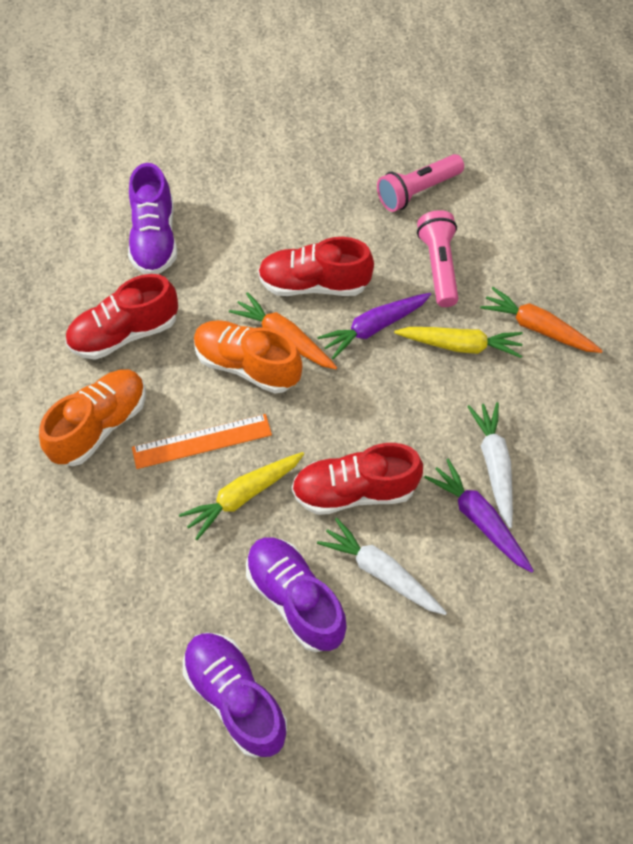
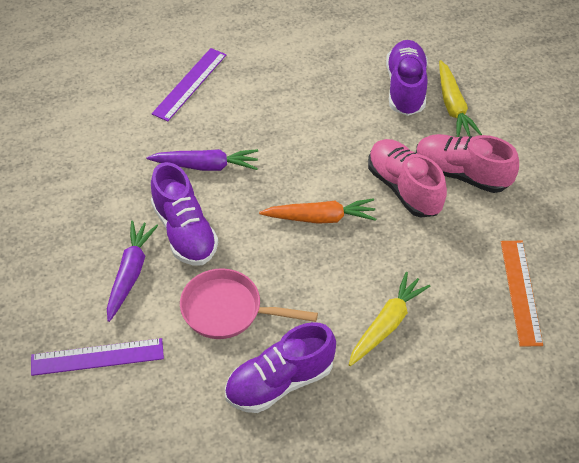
orange carrot: 2 -> 1
orange shoe: 2 -> 0
pink flashlight: 2 -> 0
pink pan: 0 -> 1
pink shoe: 0 -> 2
purple ruler: 0 -> 2
red shoe: 3 -> 0
white carrot: 2 -> 0

